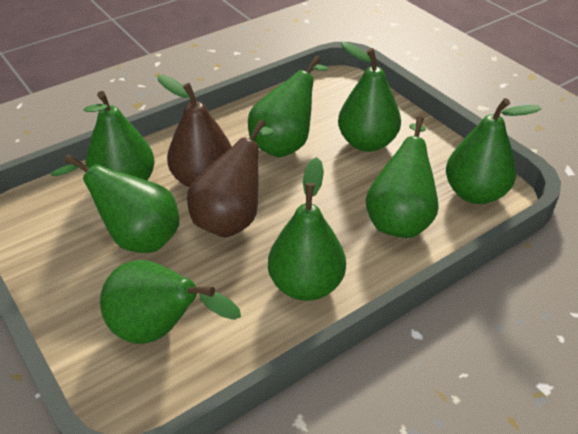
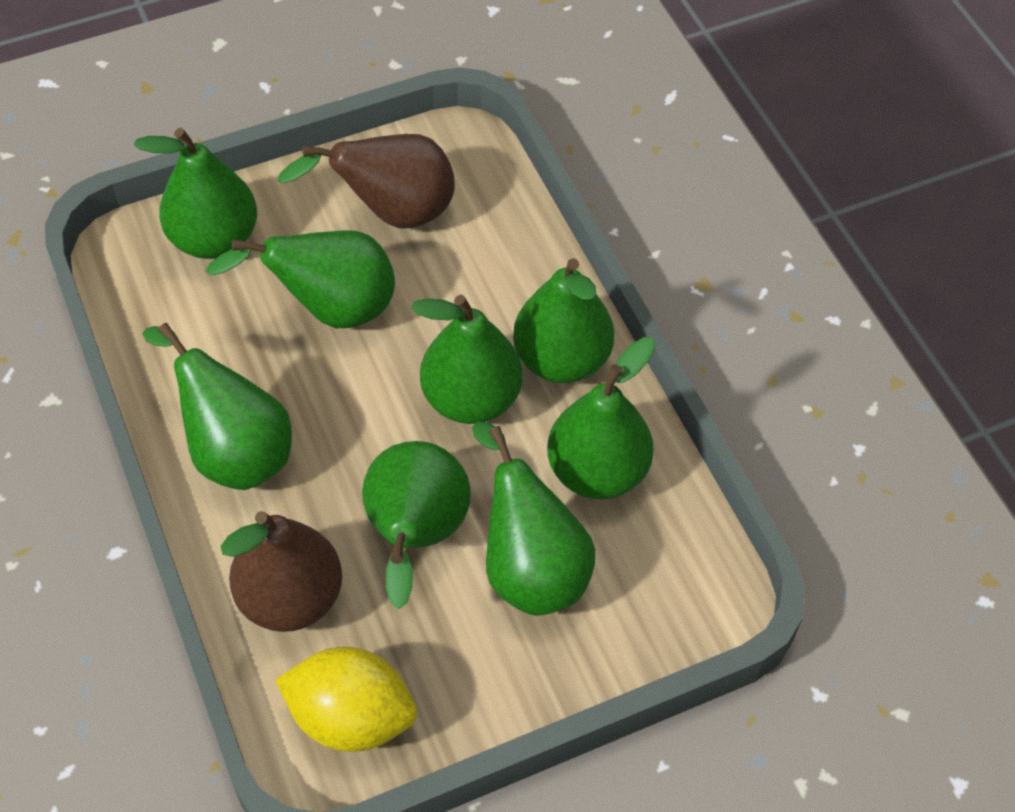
yellow lemon: 0 -> 1

